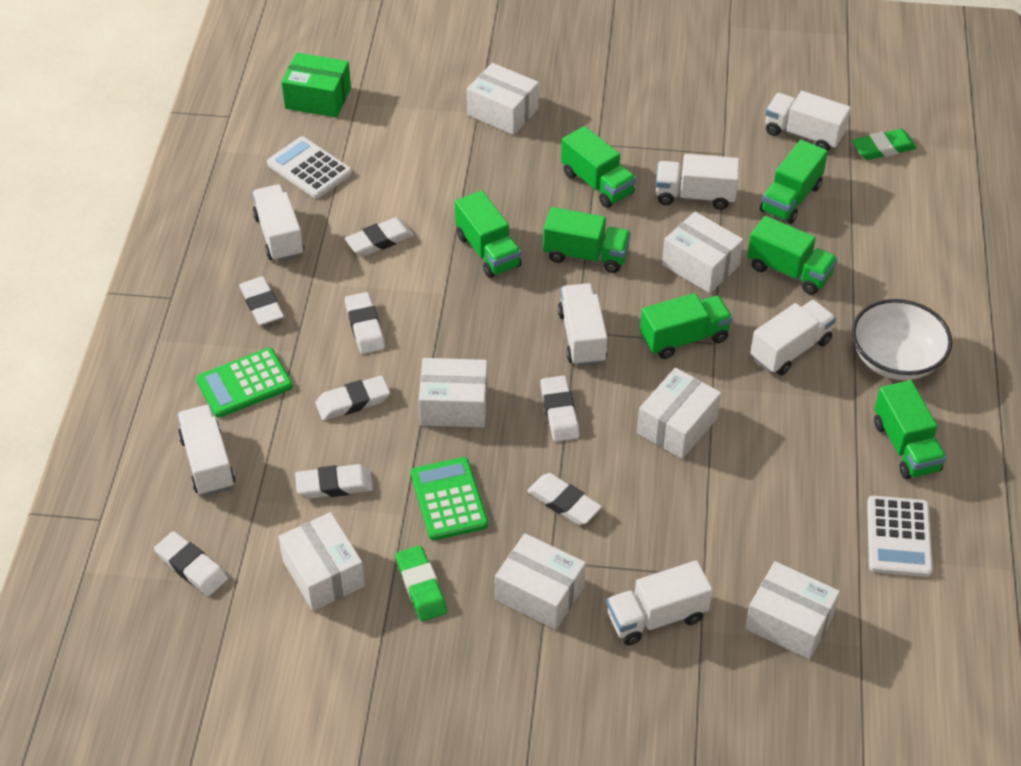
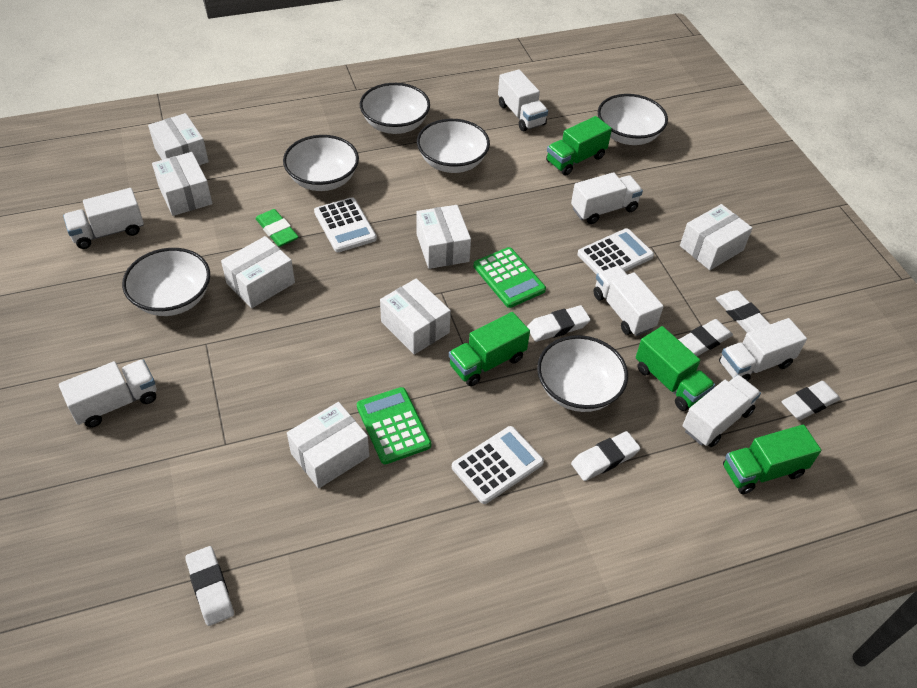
green box: 1 -> 0
green eraser: 2 -> 1
green truck: 7 -> 4
white bowl: 1 -> 6
white calculator: 2 -> 3
white eraser: 8 -> 6

